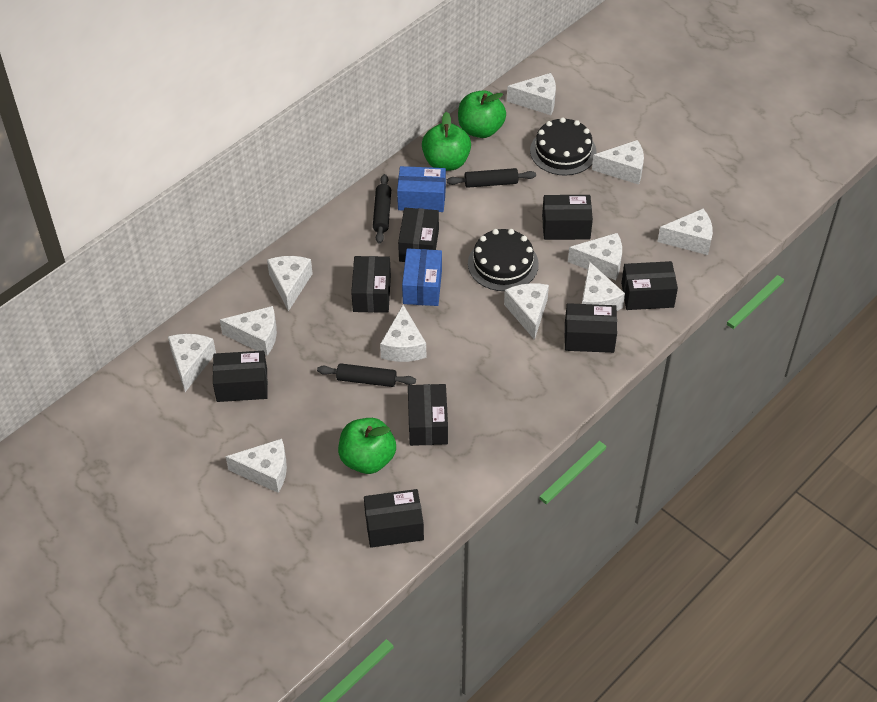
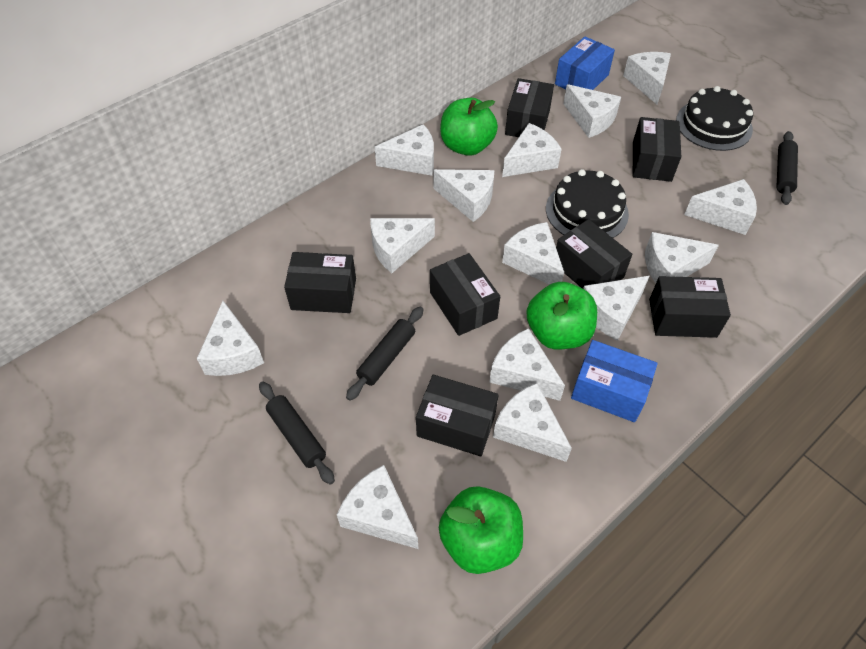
black box: 8 -> 7
white cheese: 11 -> 14

